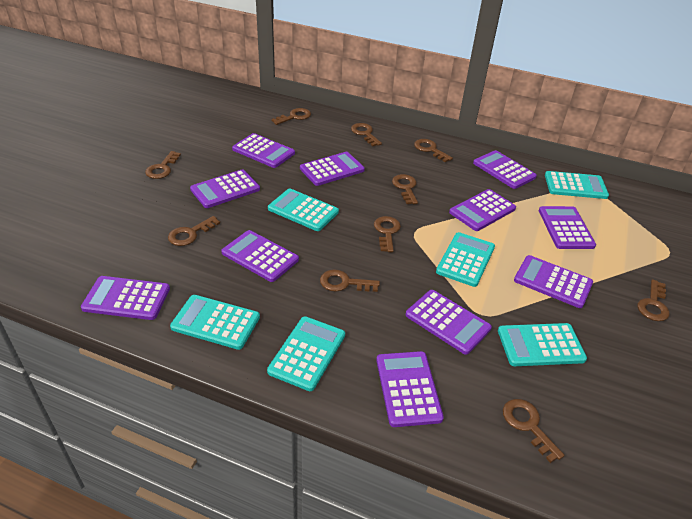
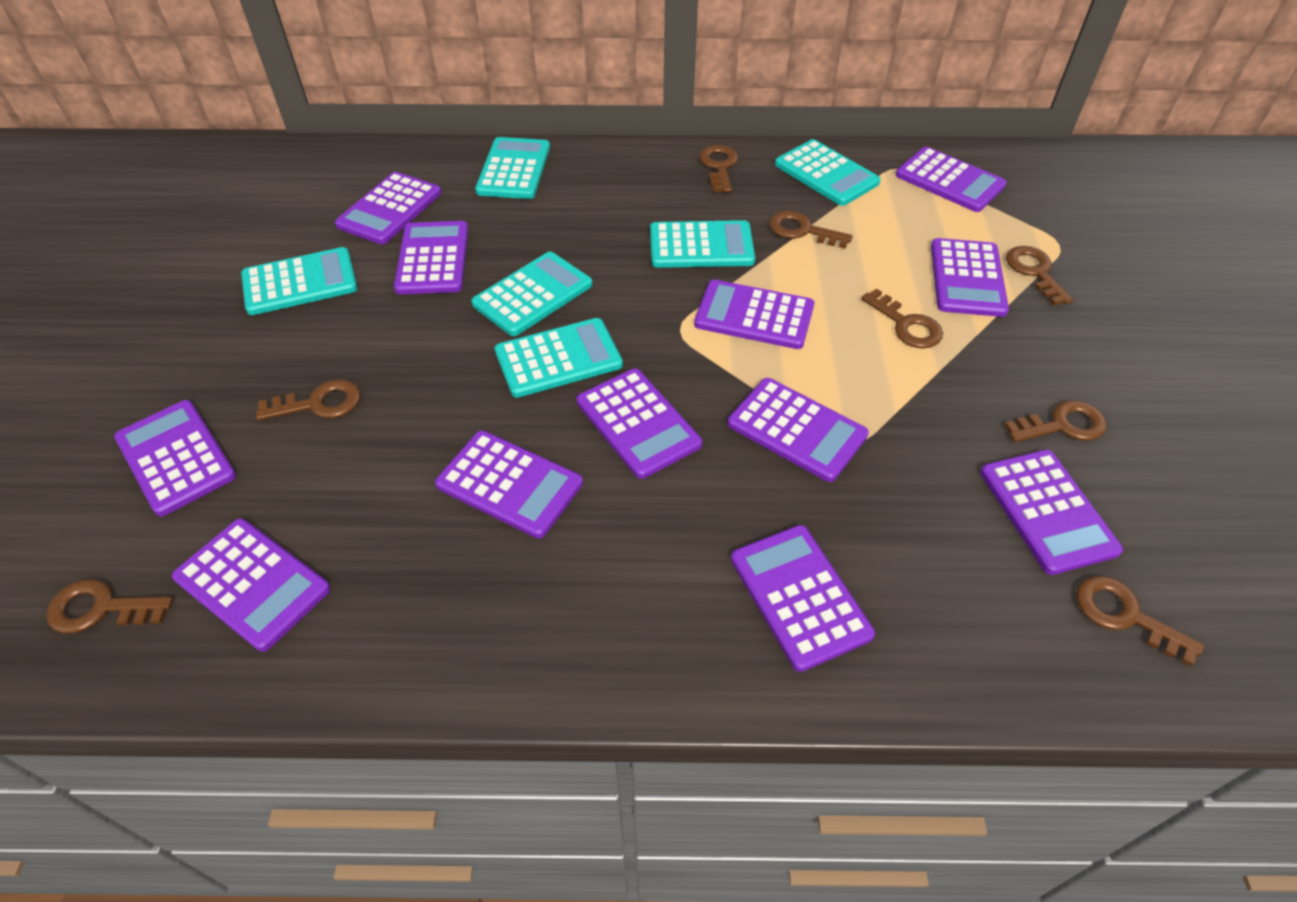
brown key: 10 -> 8
purple calculator: 11 -> 12

